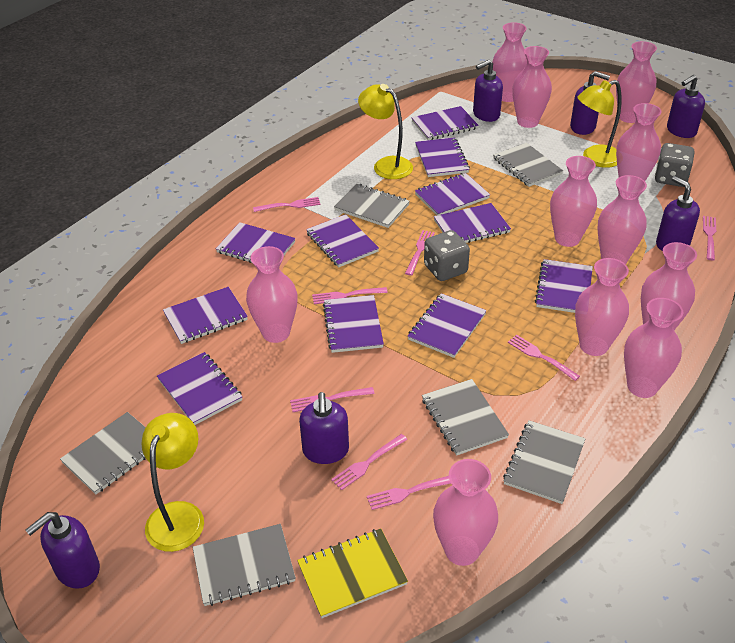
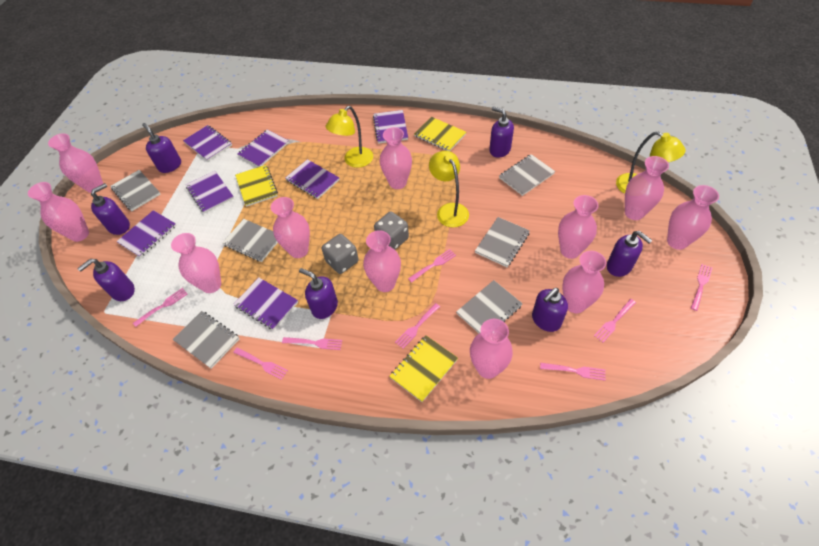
purple notebook: 11 -> 7
purple soap dispenser: 6 -> 7
yellow notebook: 1 -> 3

